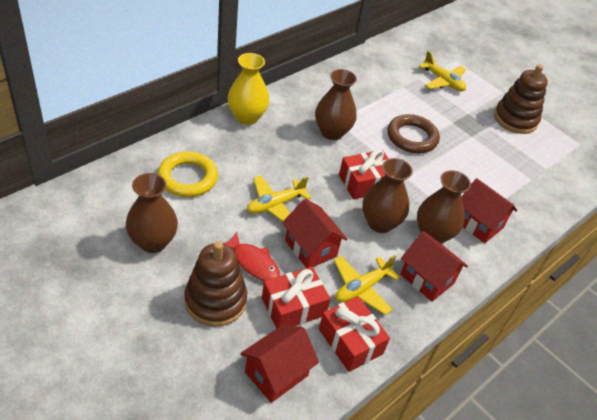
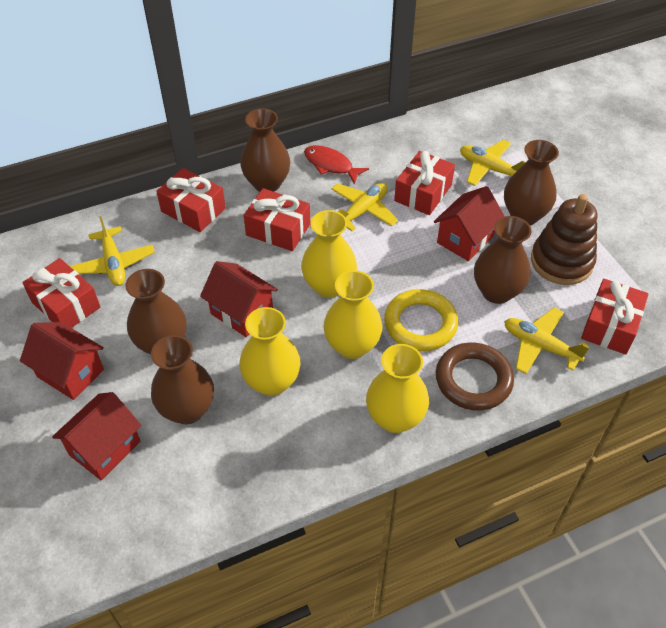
brown stacking toy: 2 -> 1
brown vase: 4 -> 5
red gift: 3 -> 5
yellow plane: 3 -> 4
yellow vase: 1 -> 4

